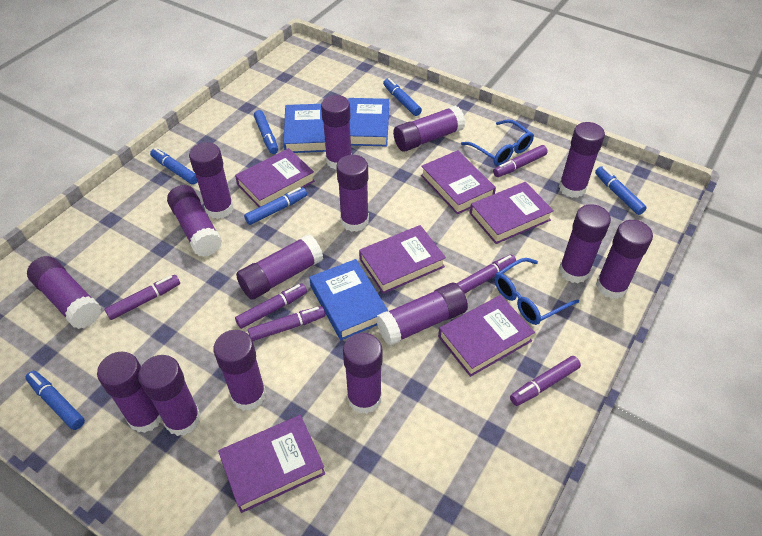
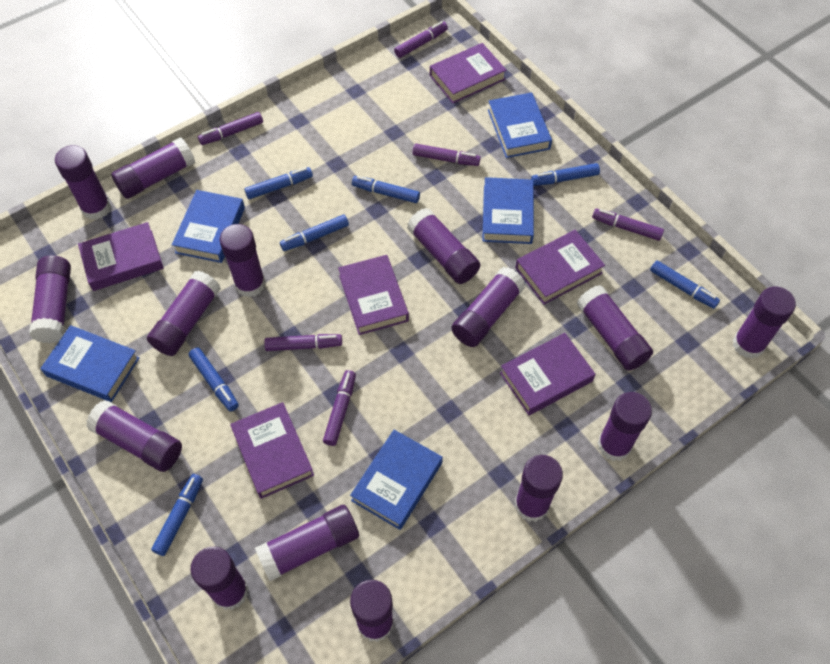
blue book: 3 -> 5
blue glasses: 2 -> 0
blue marker: 6 -> 7

